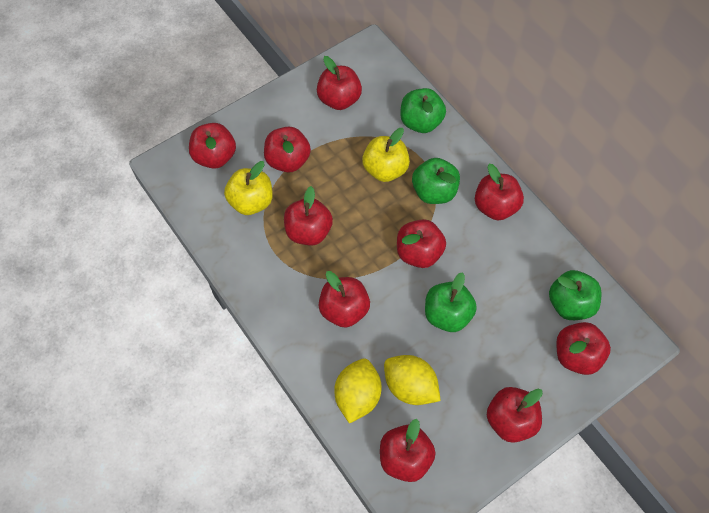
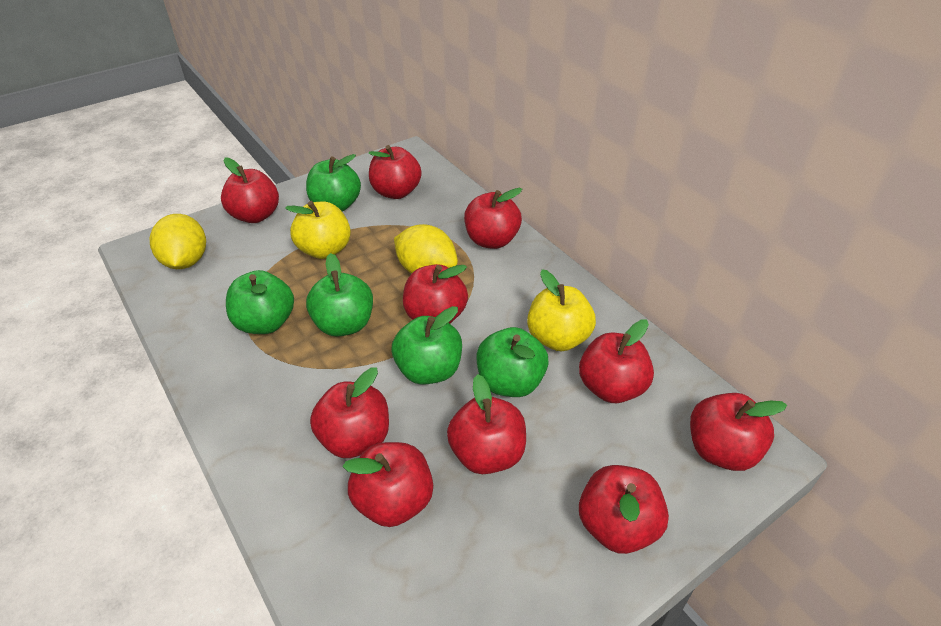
green apple: 4 -> 5

